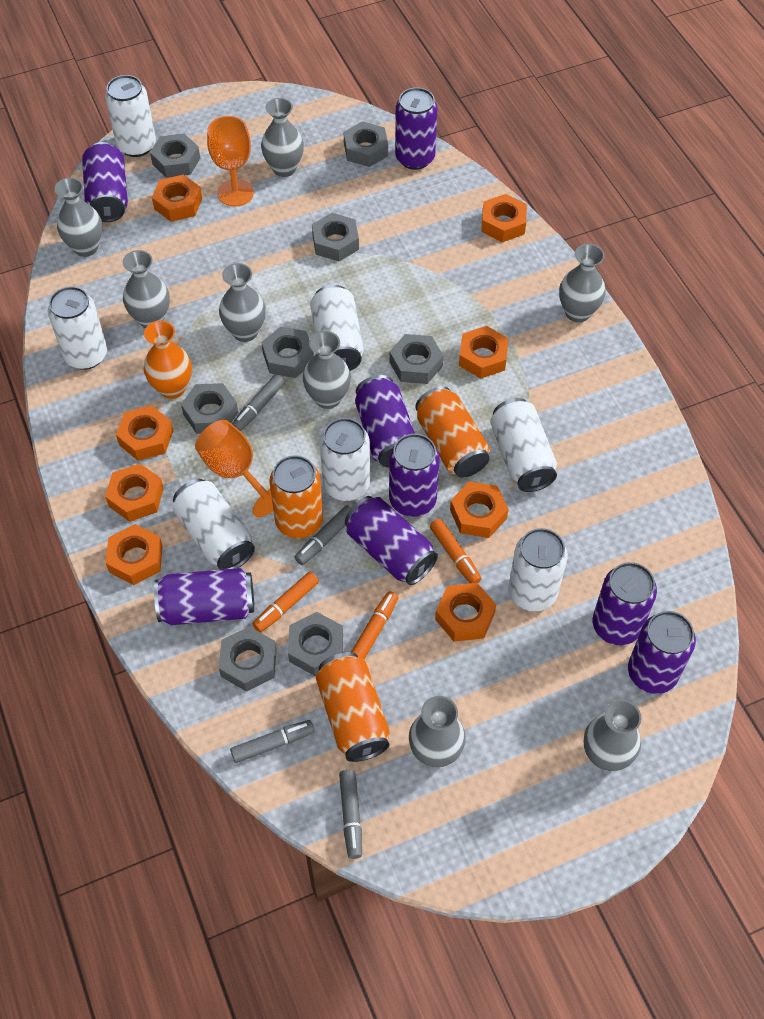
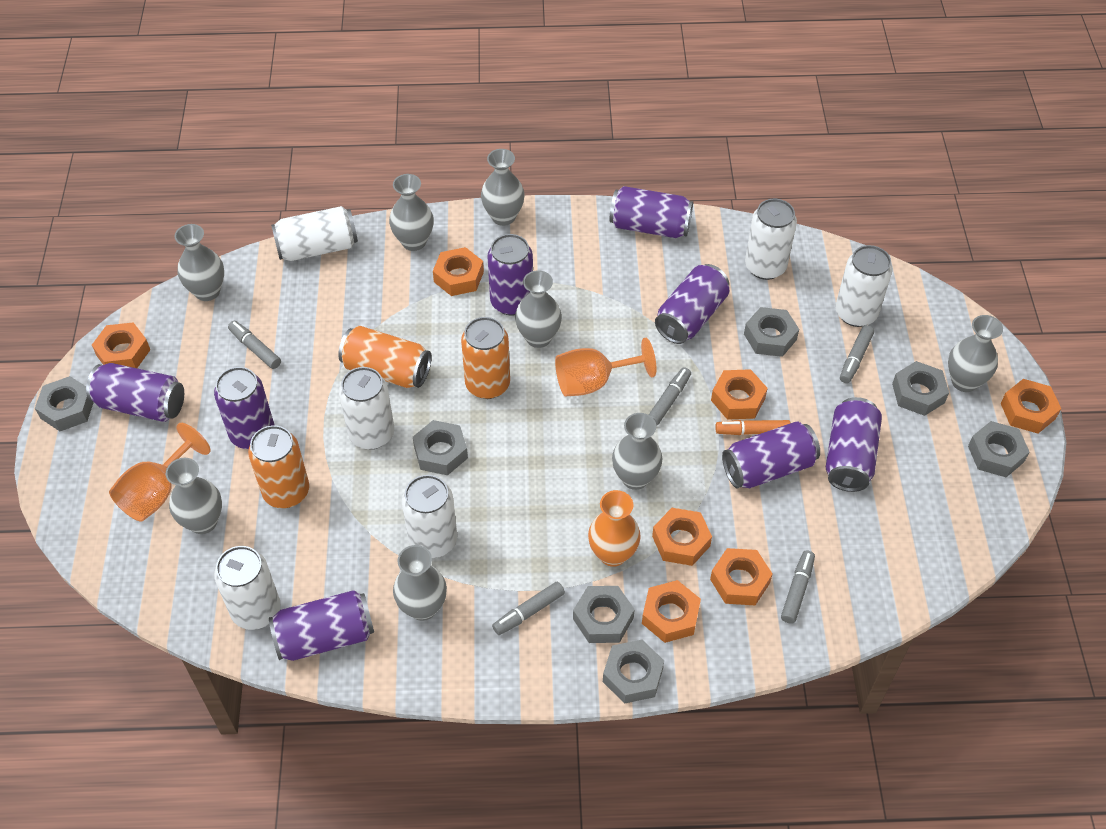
grey marker: 4 -> 5
grey nut: 8 -> 7
orange marker: 3 -> 1
orange nut: 8 -> 7
white can: 7 -> 6

